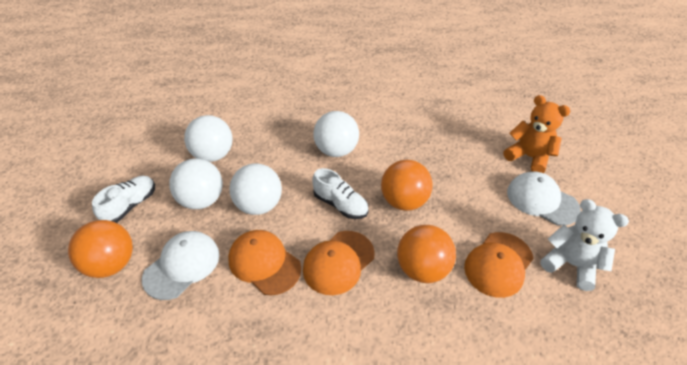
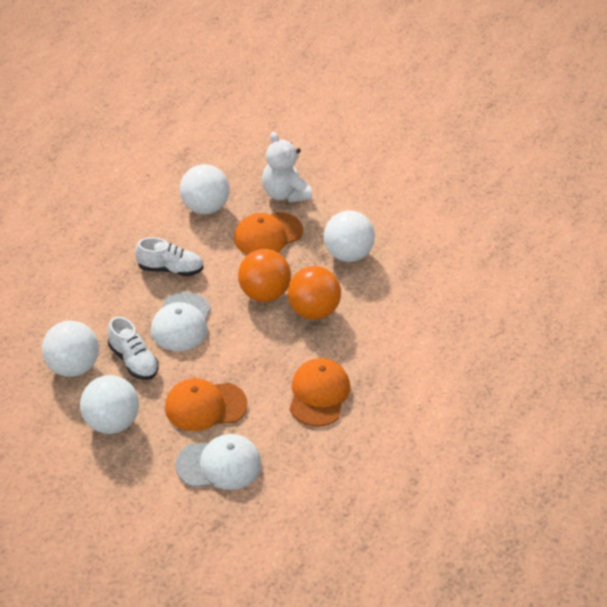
orange ball: 3 -> 2
orange teddy bear: 1 -> 0

